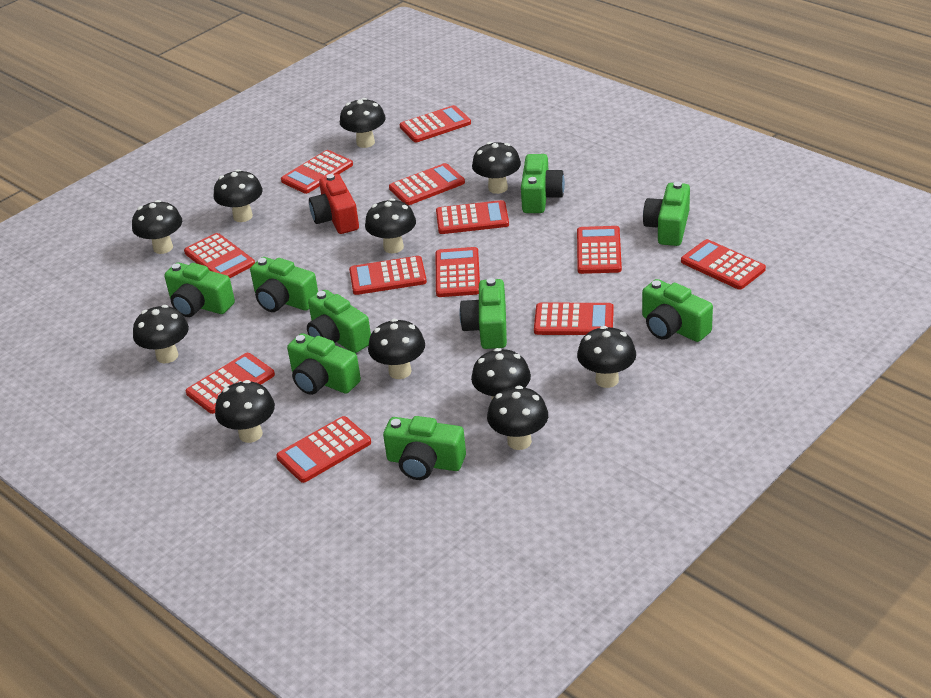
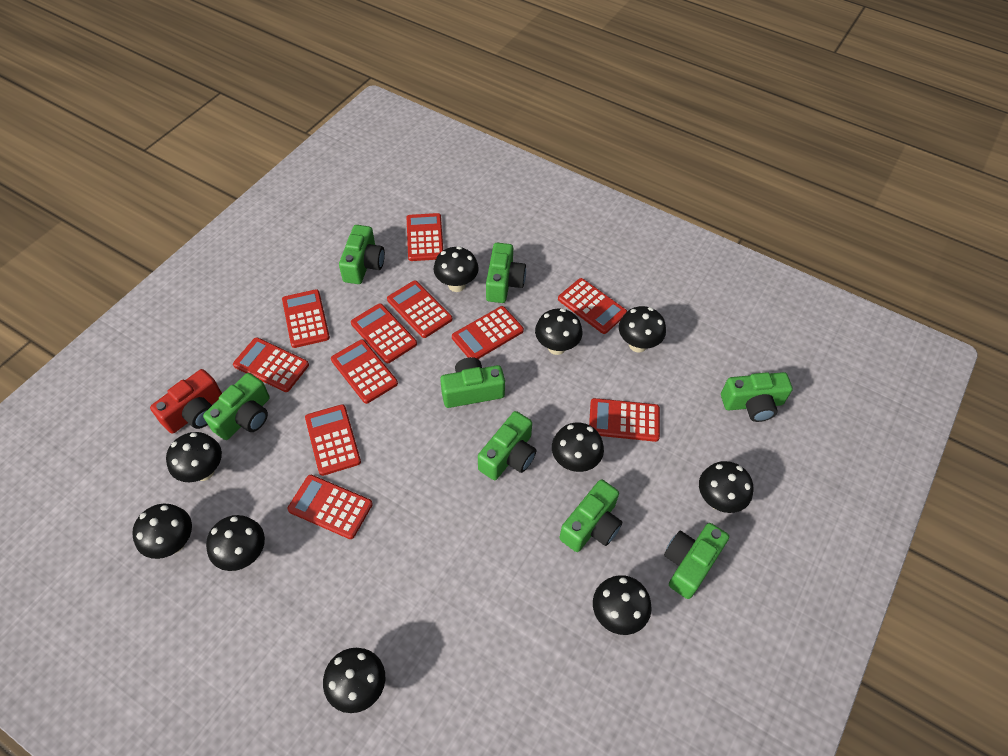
black mushroom: 11 -> 10
green camera: 9 -> 8
red calculator: 12 -> 11

